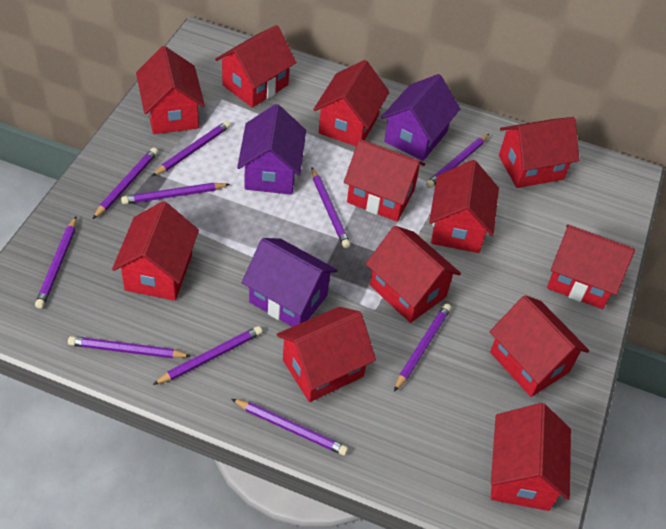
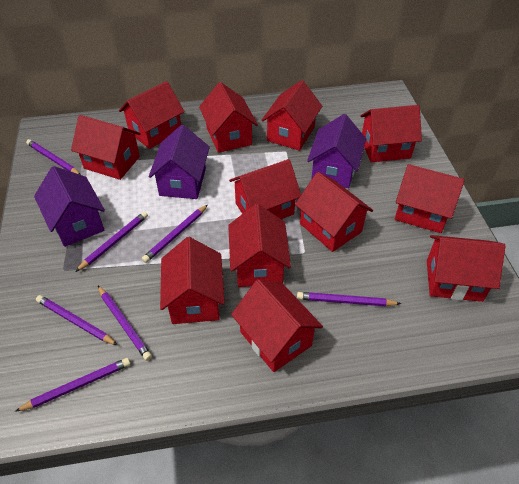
purple pencil: 10 -> 7

